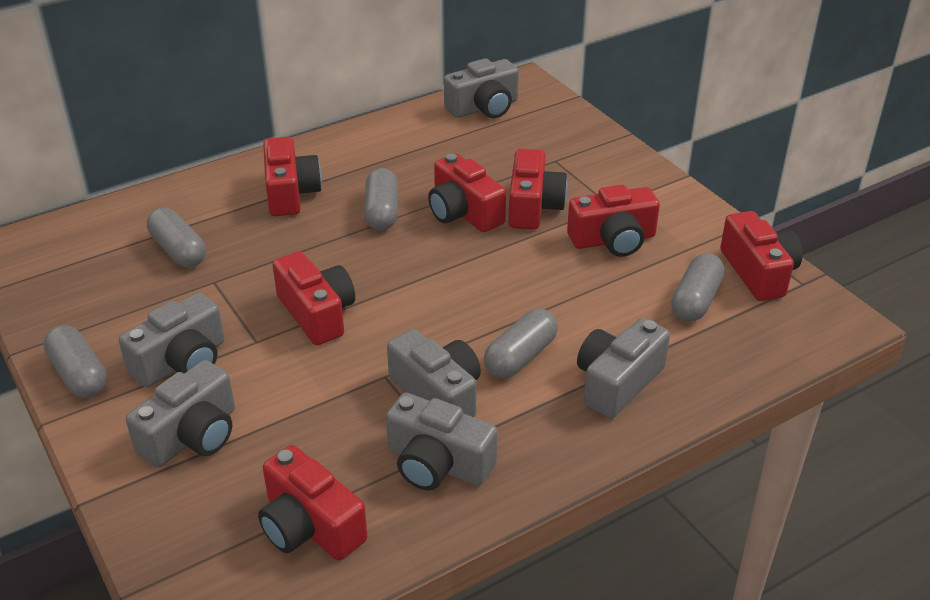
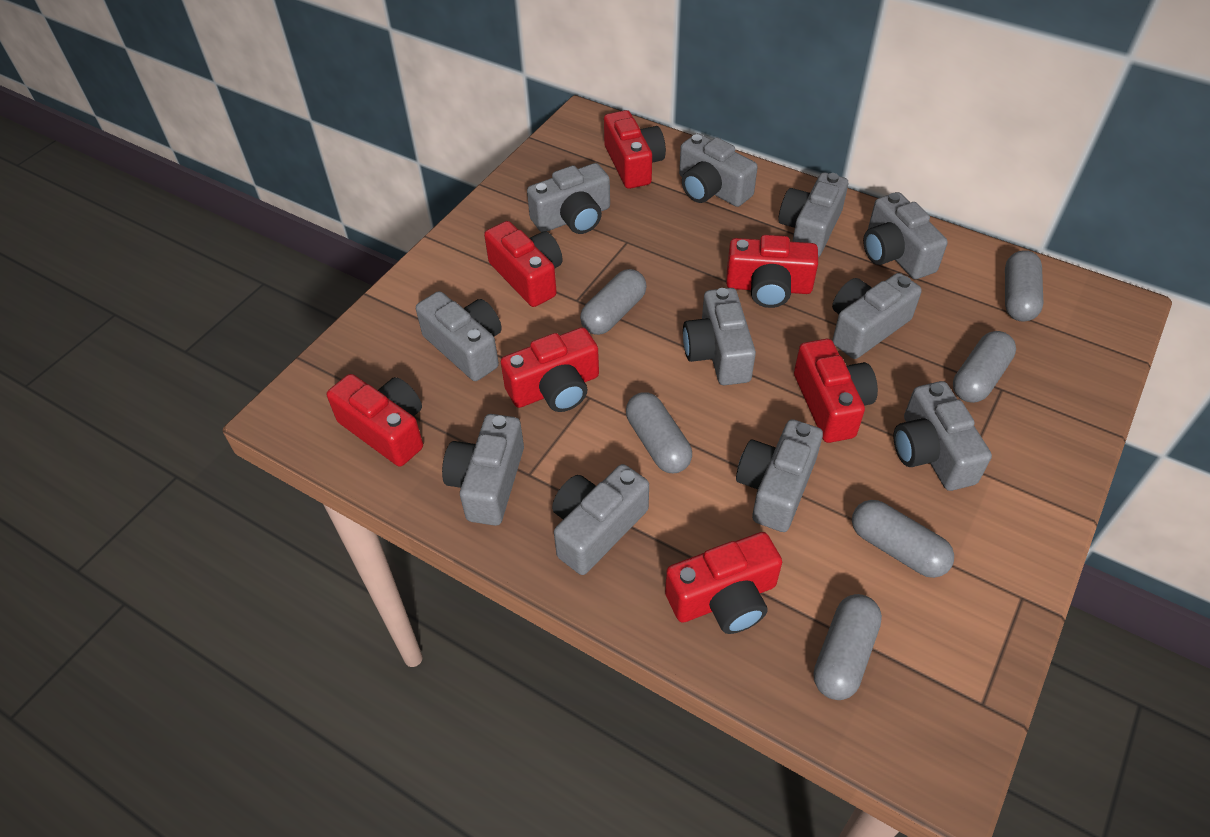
grey camera: 6 -> 11
grey capsule: 5 -> 6

